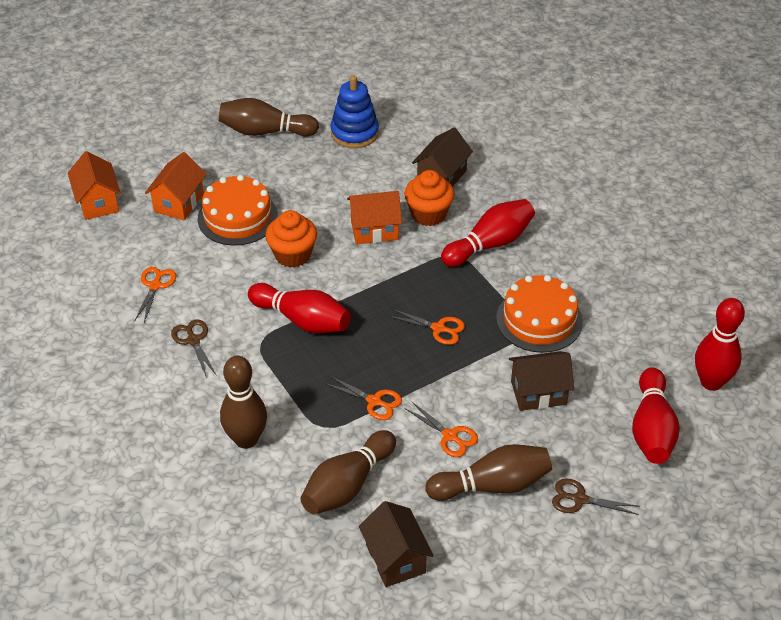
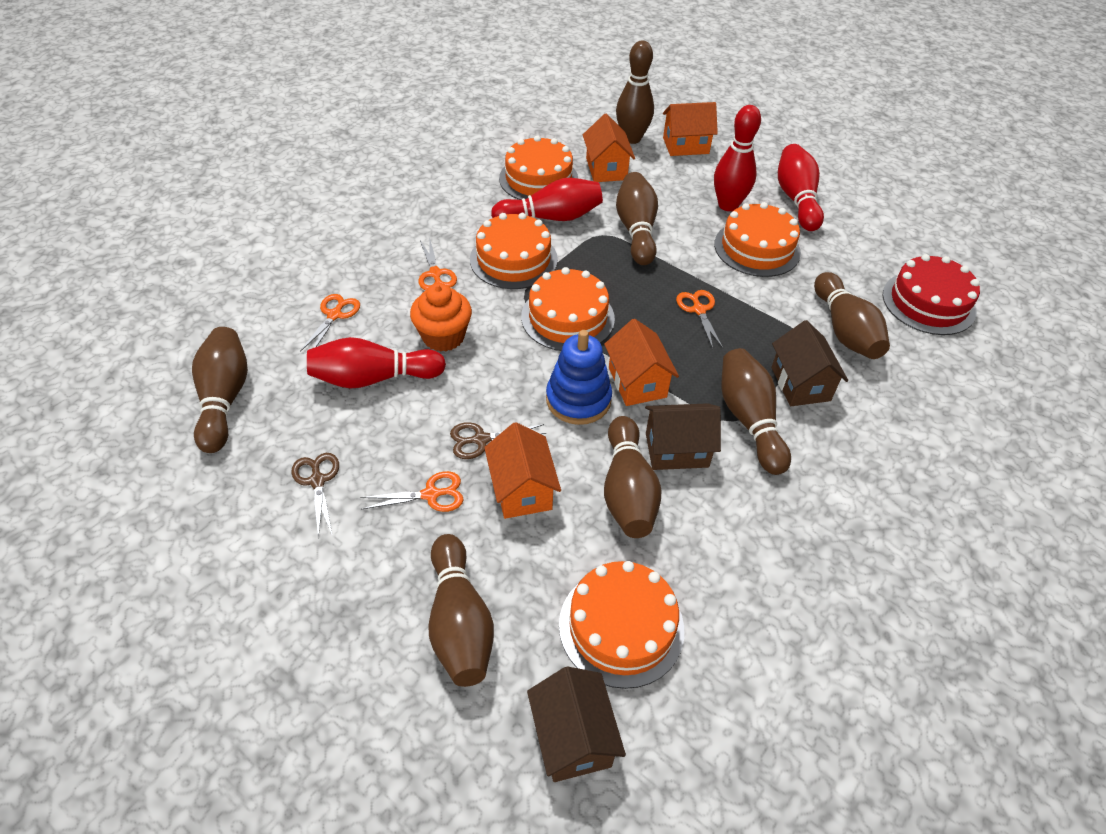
brown bowling pin: 4 -> 7
orange cake: 2 -> 5
orange cupcake: 2 -> 1
orange house: 3 -> 4
red cake: 0 -> 1

